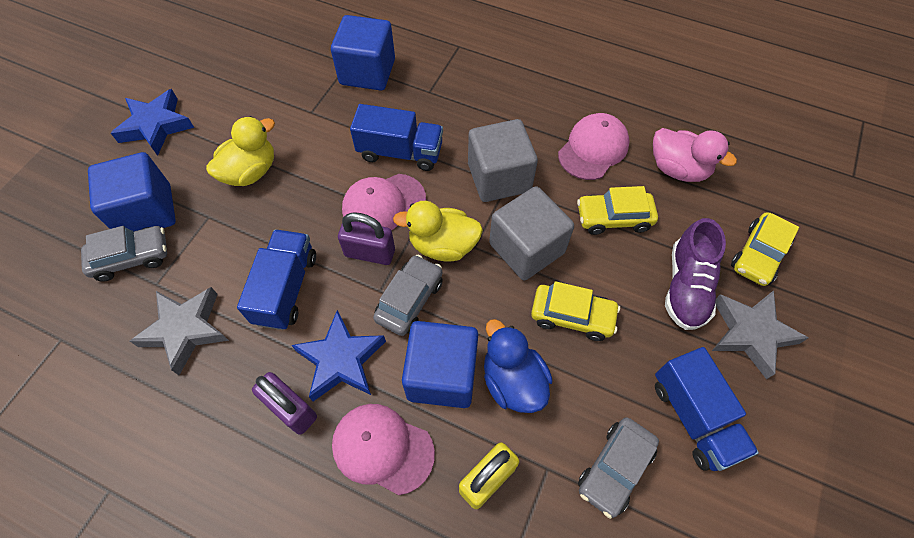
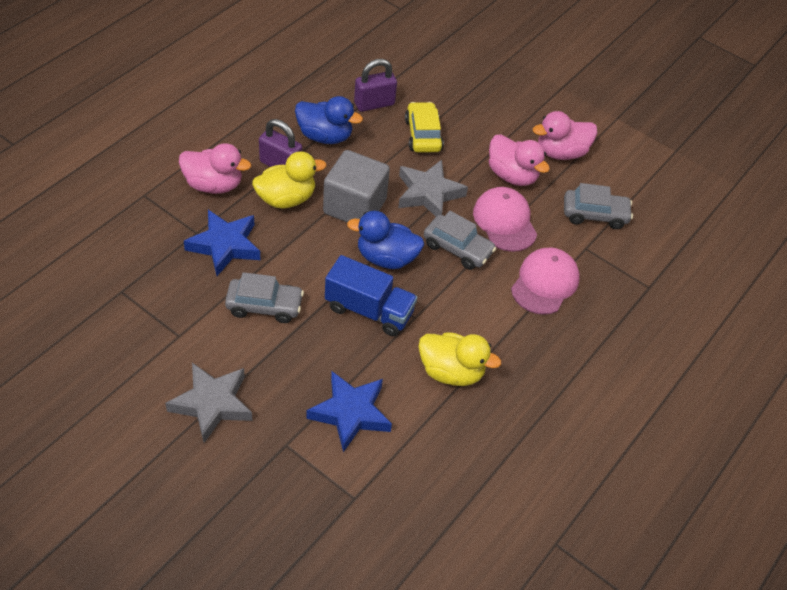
blue cube: 3 -> 0
blue duck: 1 -> 2
blue truck: 3 -> 1
grey cube: 2 -> 1
pink cap: 3 -> 2
pink duck: 1 -> 3
purple shoe: 1 -> 0
yellow car: 3 -> 1
yellow padlock: 1 -> 0

